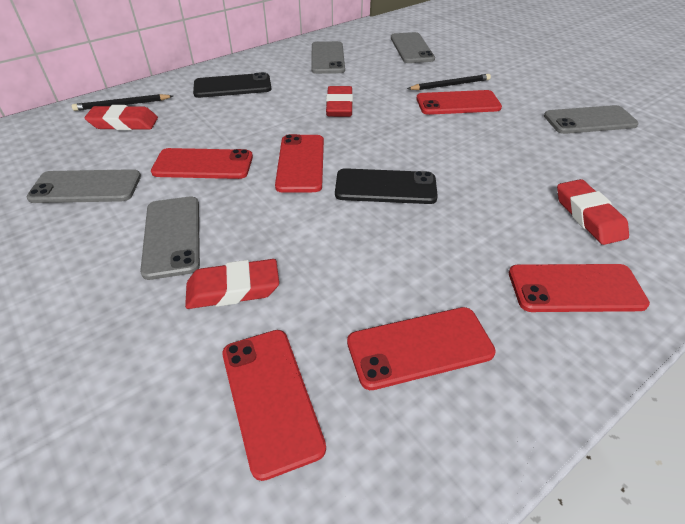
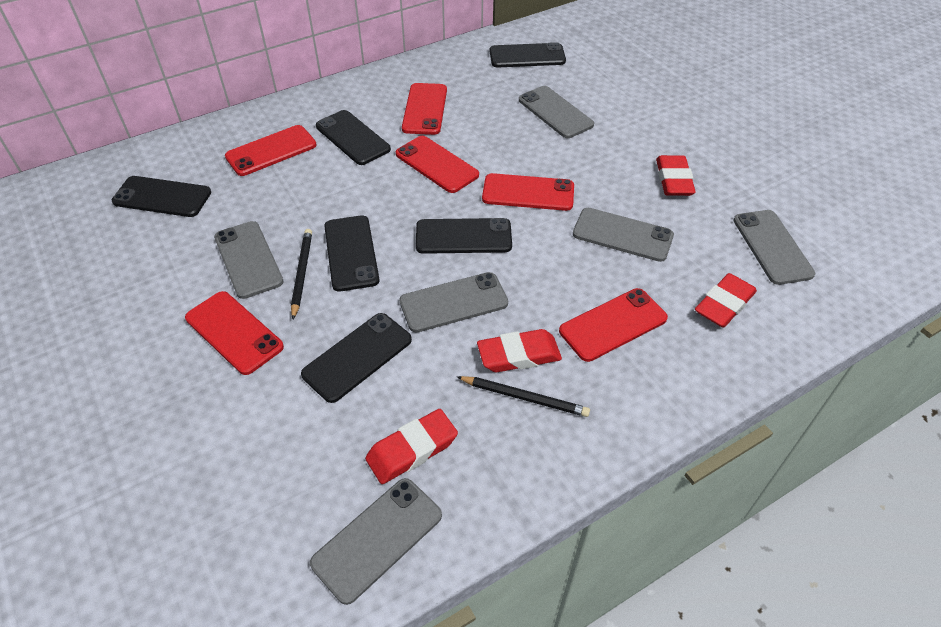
black phone: 2 -> 6
grey phone: 5 -> 6

